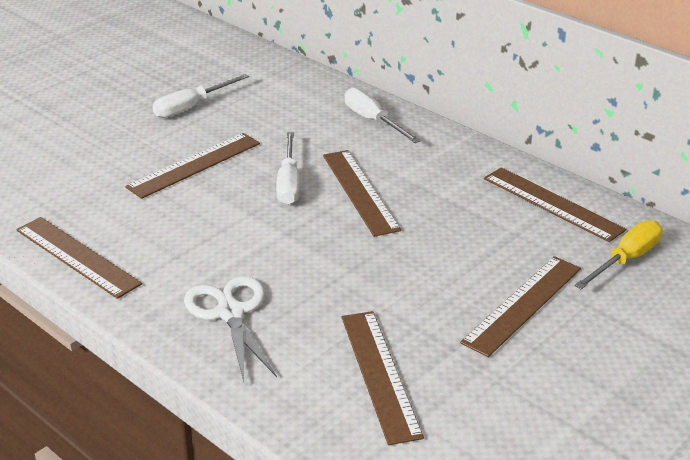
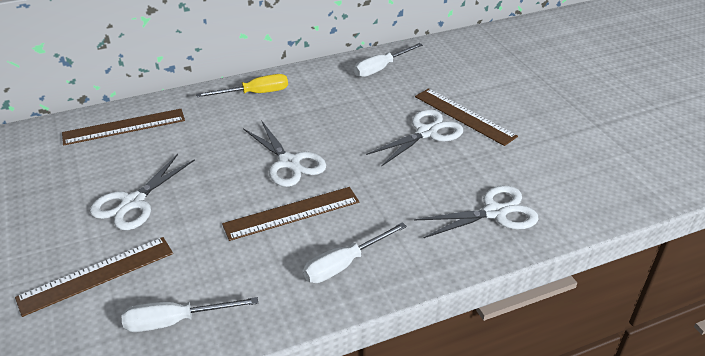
brown ruler: 6 -> 4
white scissors: 1 -> 4

